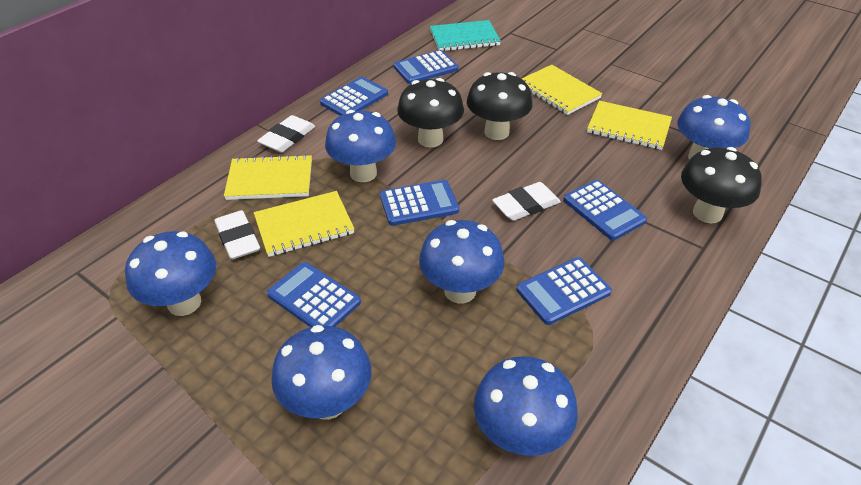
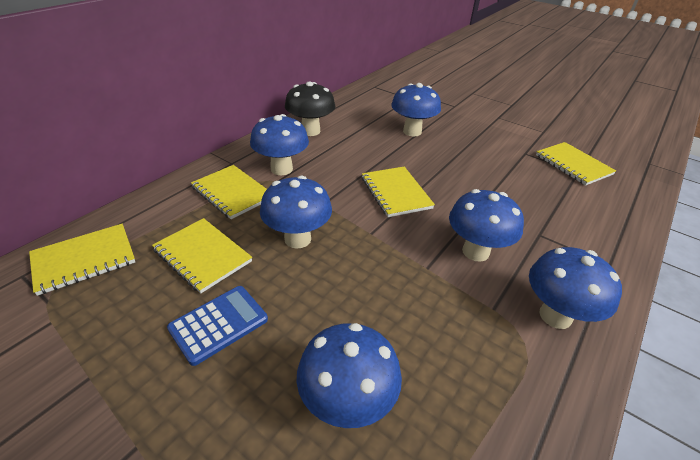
black mushroom: 3 -> 1
blue calculator: 6 -> 1
turquoise notebook: 1 -> 0
white eraser: 3 -> 0
yellow notebook: 4 -> 5

